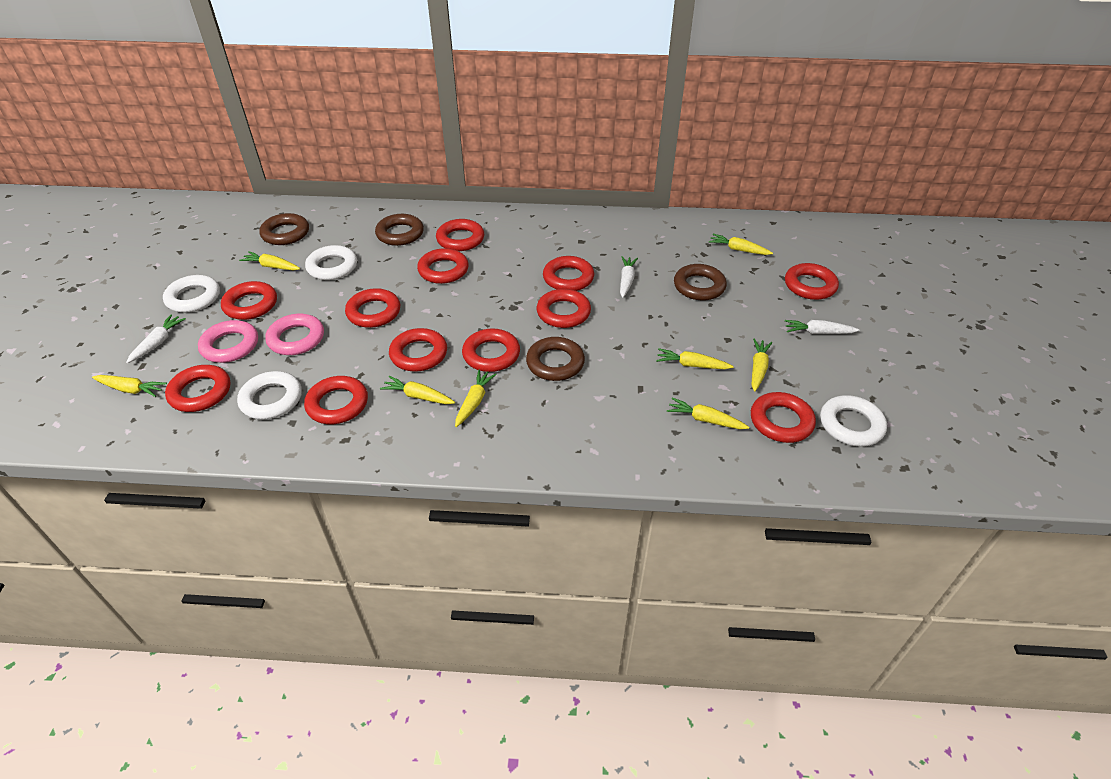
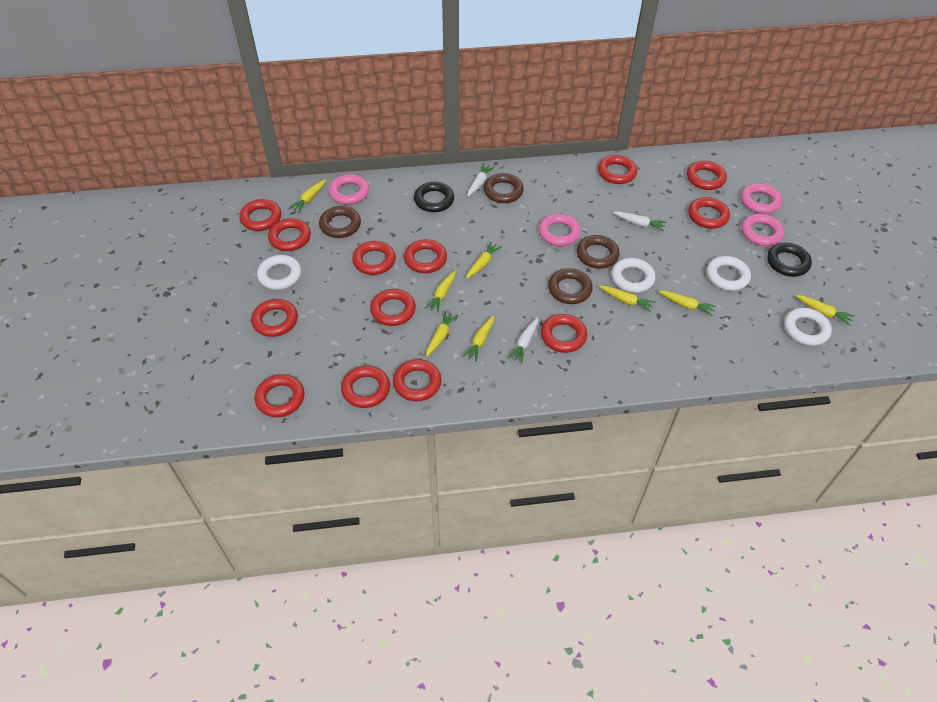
black ring: 0 -> 2
pink ring: 2 -> 4
red ring: 12 -> 13

